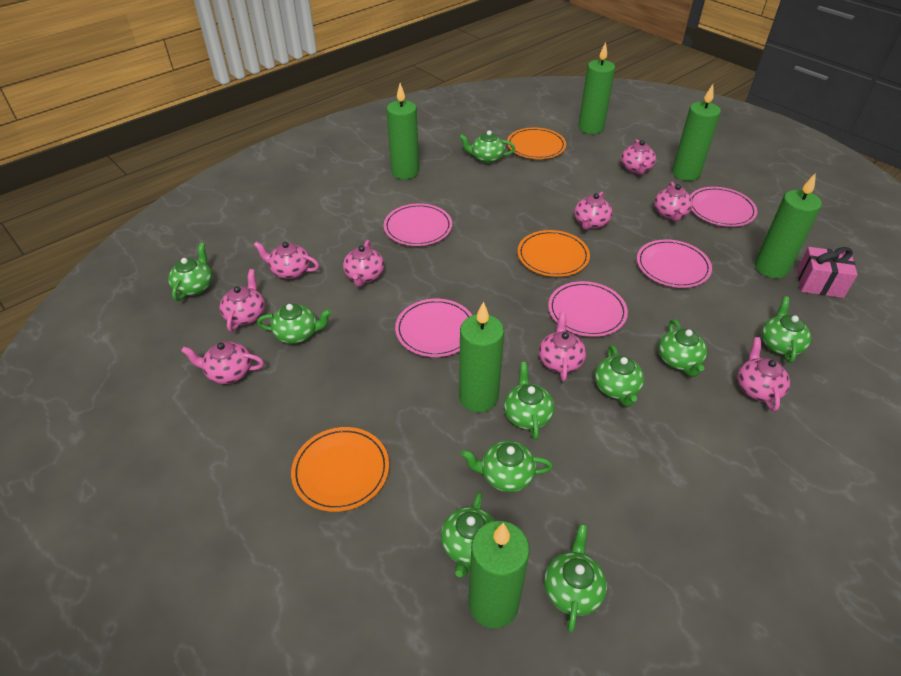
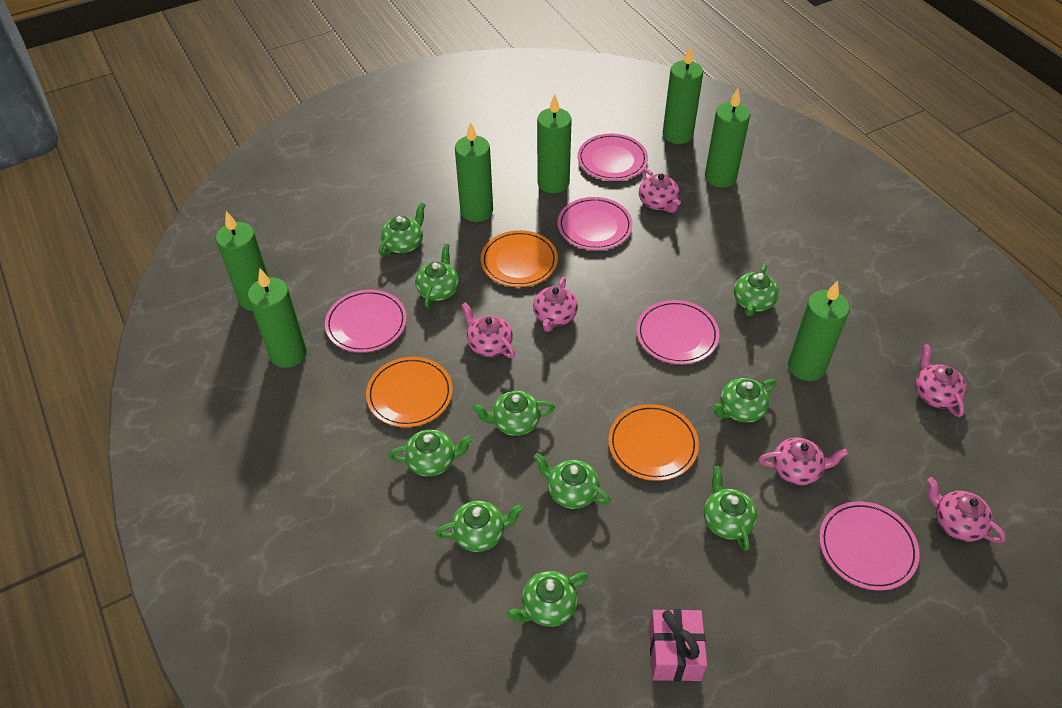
green candle: 6 -> 7
pink teapot: 9 -> 6

